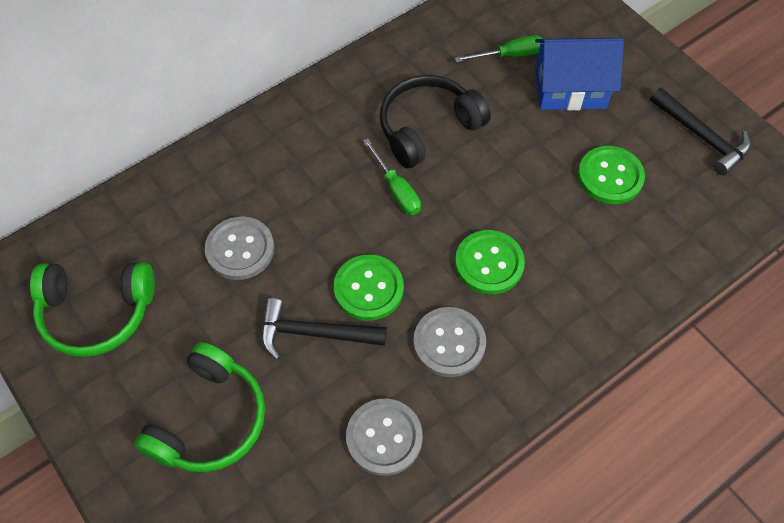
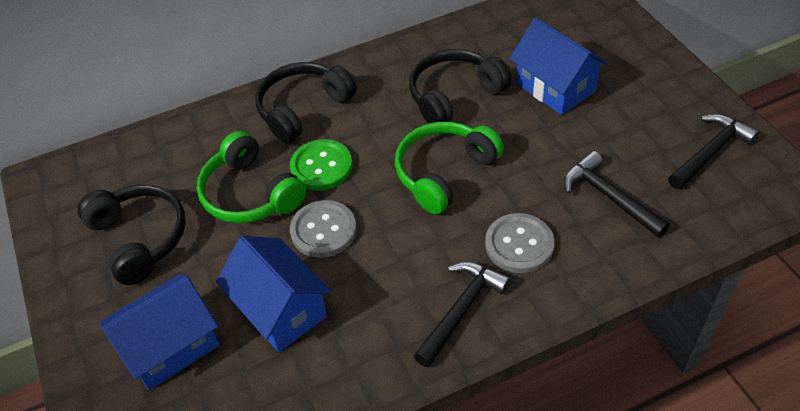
black hammer: 2 -> 3
black headphones: 1 -> 3
blue house: 1 -> 3
green button: 3 -> 1
green screwdriver: 2 -> 0
grey button: 3 -> 2

